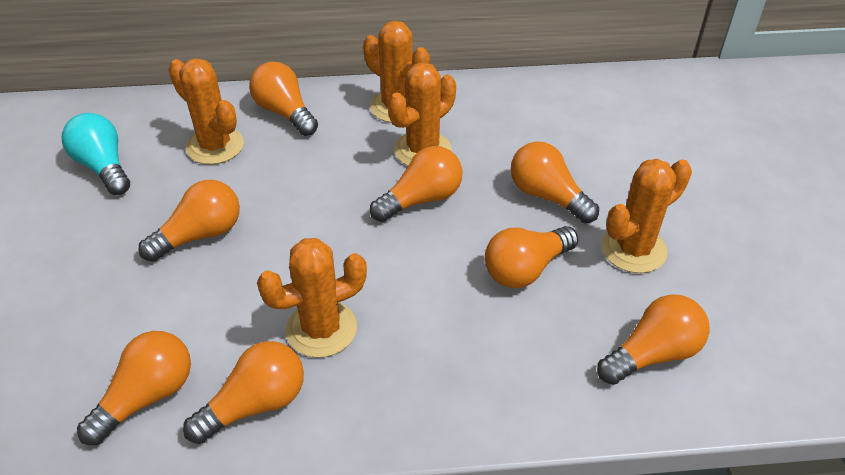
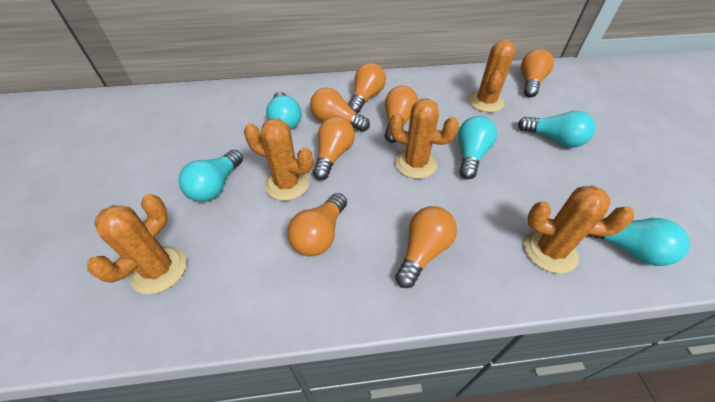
orange light bulb: 8 -> 7
turquoise light bulb: 1 -> 5

